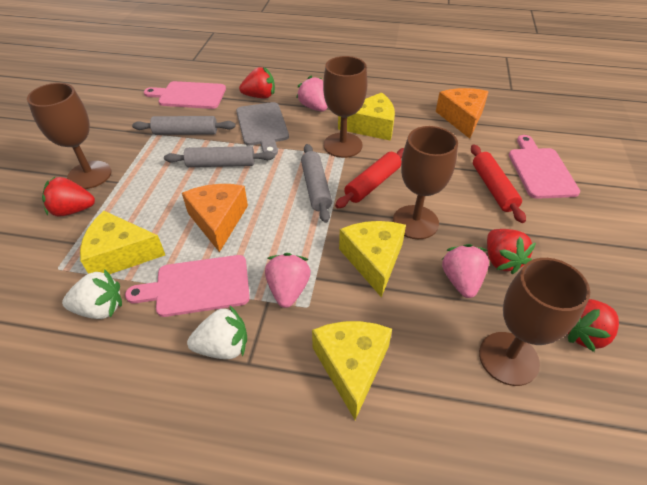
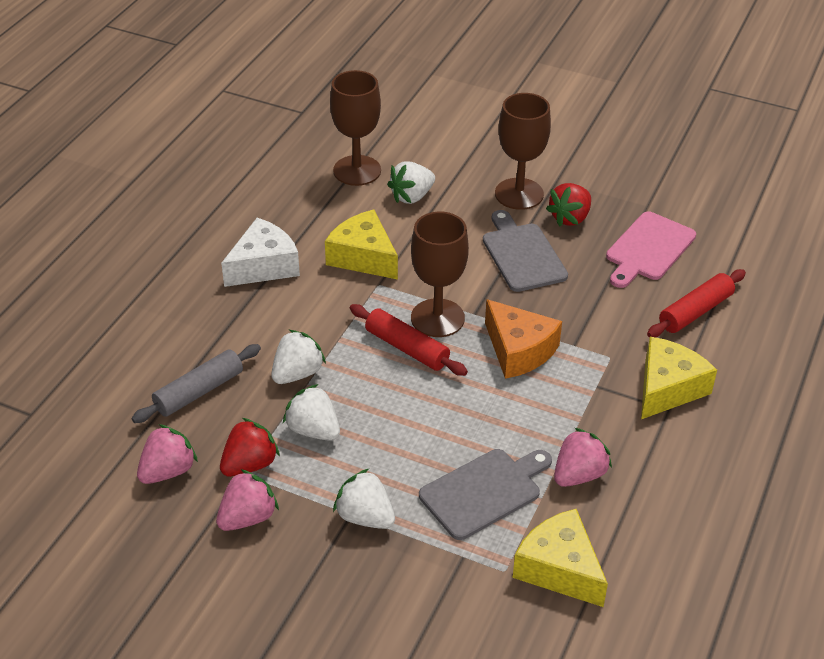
brown goblet: 4 -> 3
grey cutting board: 1 -> 2
grey rolling pin: 3 -> 1
orange cheese: 2 -> 1
pink cutting board: 3 -> 1
red strawberry: 4 -> 2
white cheese: 0 -> 1
white strawberry: 2 -> 4
yellow cheese: 4 -> 3

